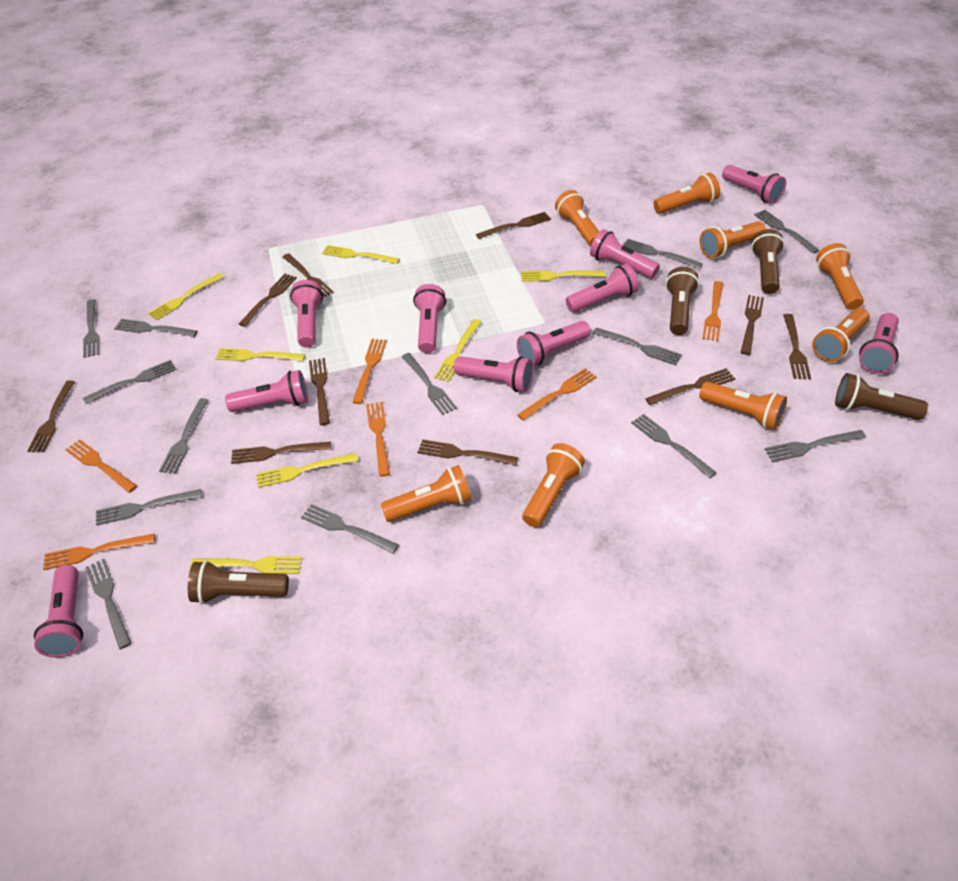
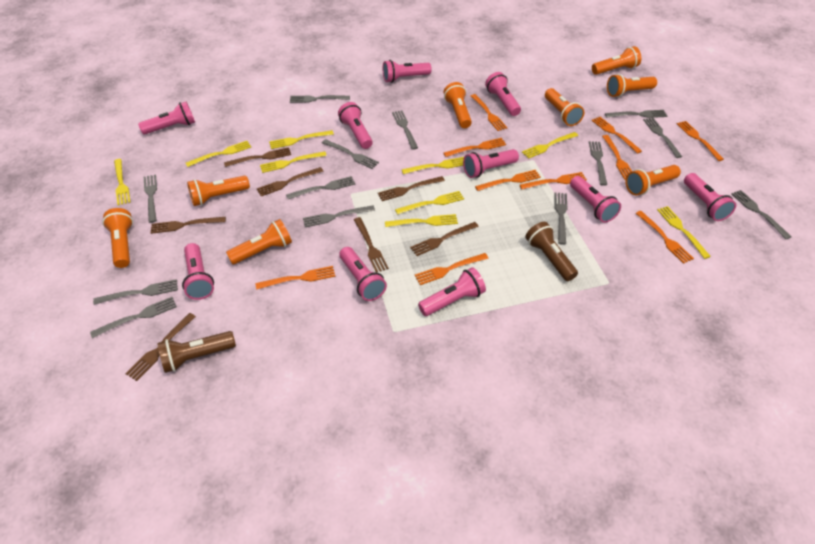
brown flashlight: 4 -> 2
brown fork: 10 -> 7
orange fork: 6 -> 10
yellow fork: 7 -> 9

